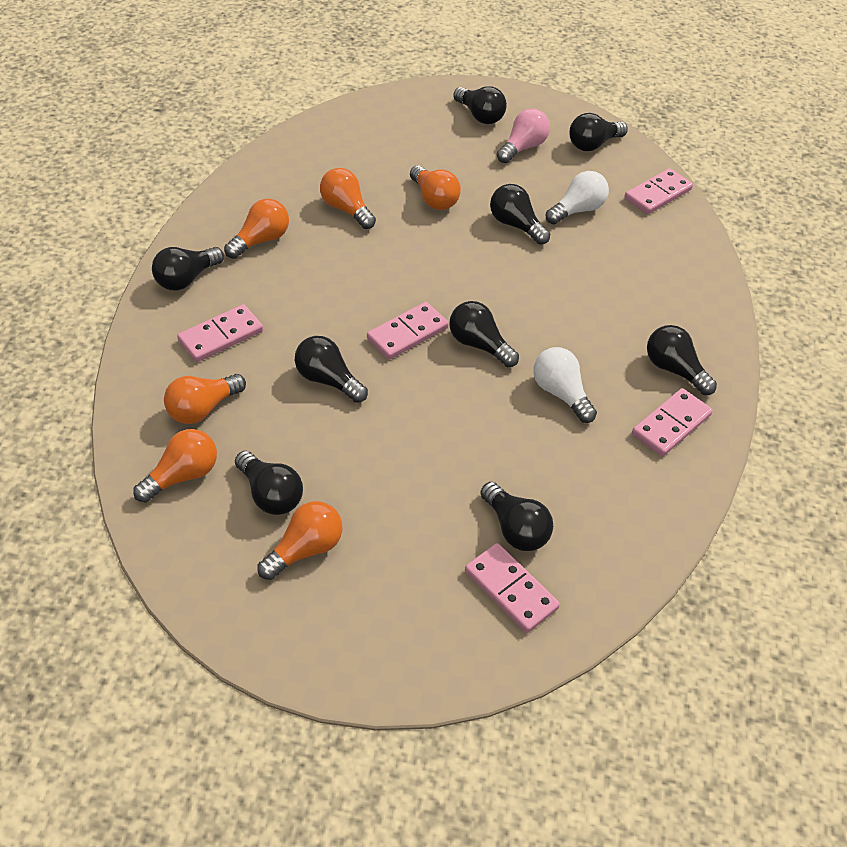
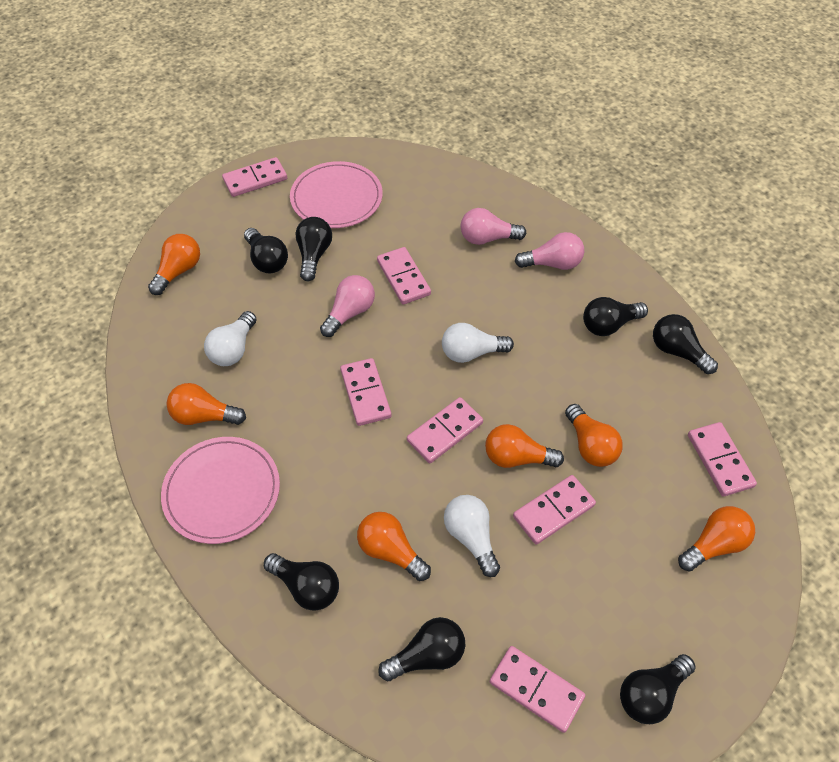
black light bulb: 9 -> 7
pink domino: 5 -> 7
pink light bulb: 1 -> 3
pink plate: 0 -> 2
white light bulb: 2 -> 3

